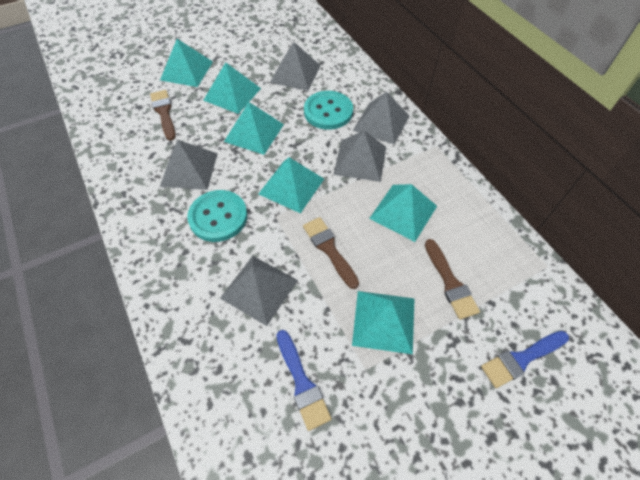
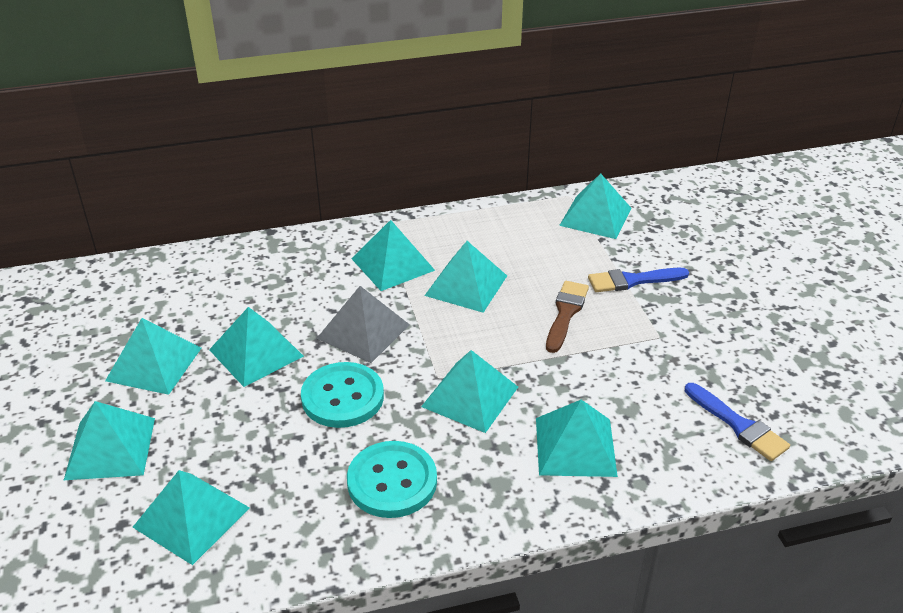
brown brush: 3 -> 1
grey pyramid: 5 -> 1
turquoise pyramid: 6 -> 9

